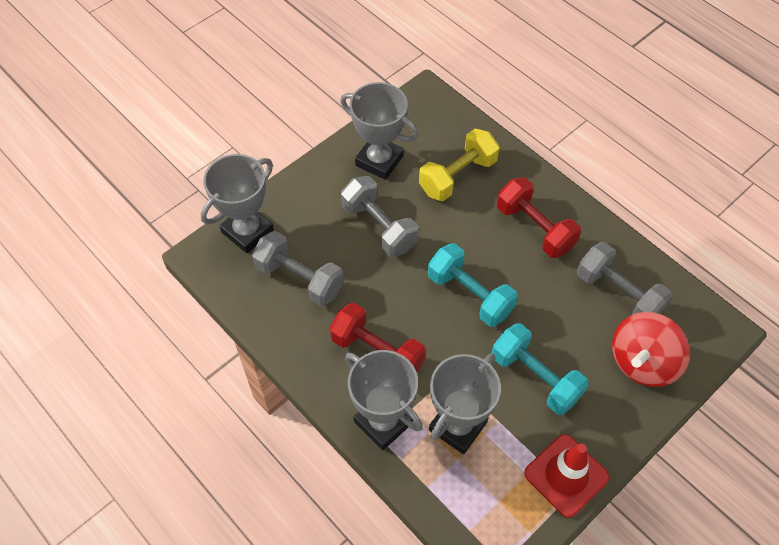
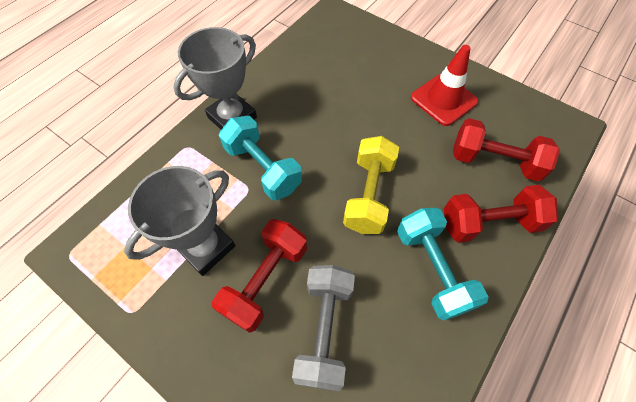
grey dumbbell: 3 -> 1
grey trophy: 4 -> 2
red dumbbell: 2 -> 3
red spinning top: 1 -> 0

